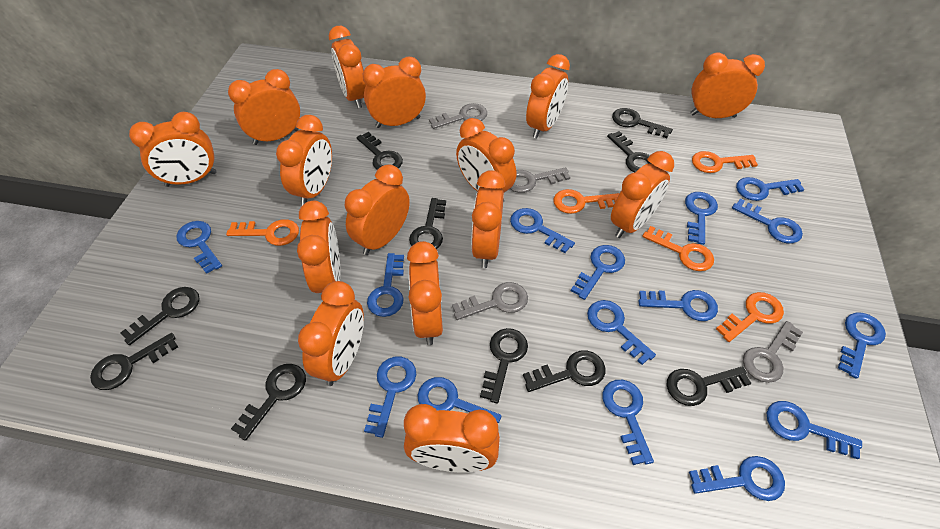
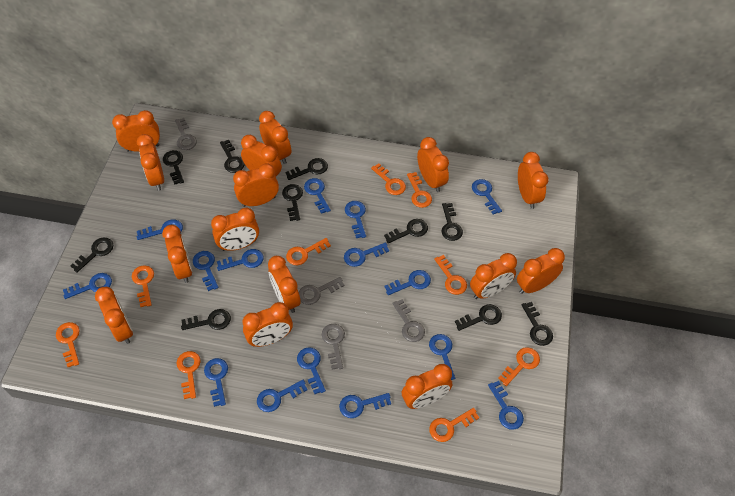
orange key: 5 -> 9

